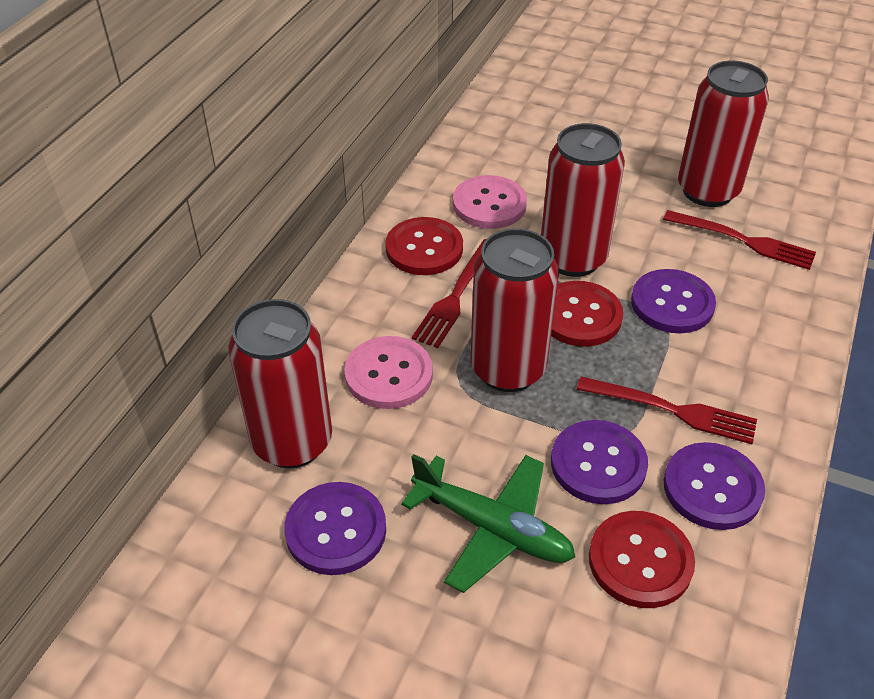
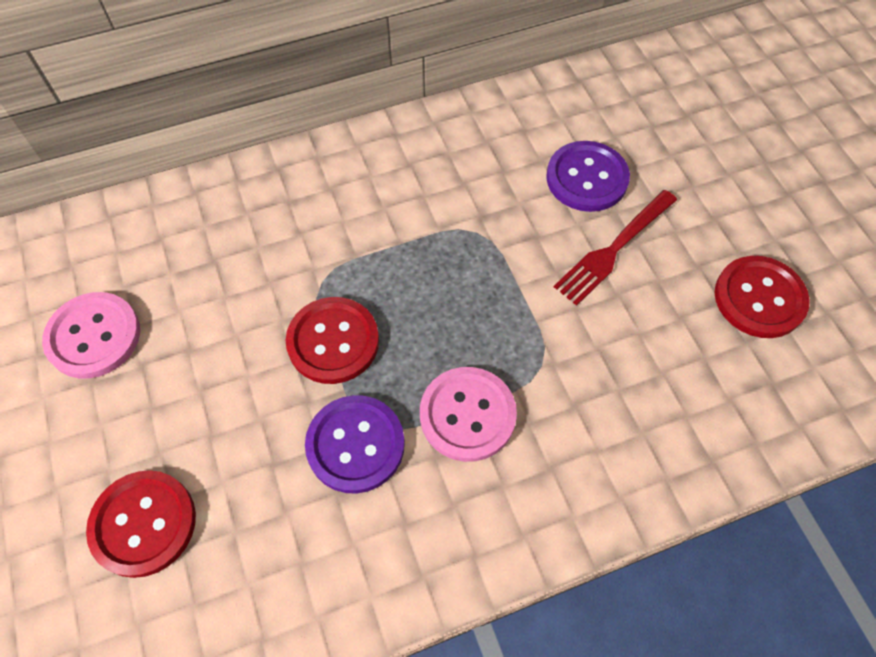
green plane: 1 -> 0
purple button: 4 -> 2
red can: 4 -> 0
red fork: 3 -> 1

